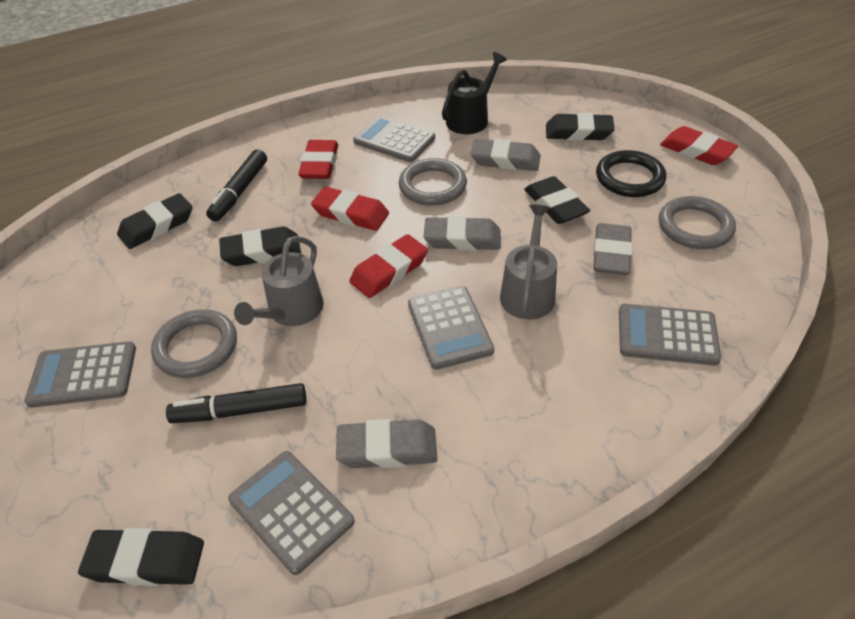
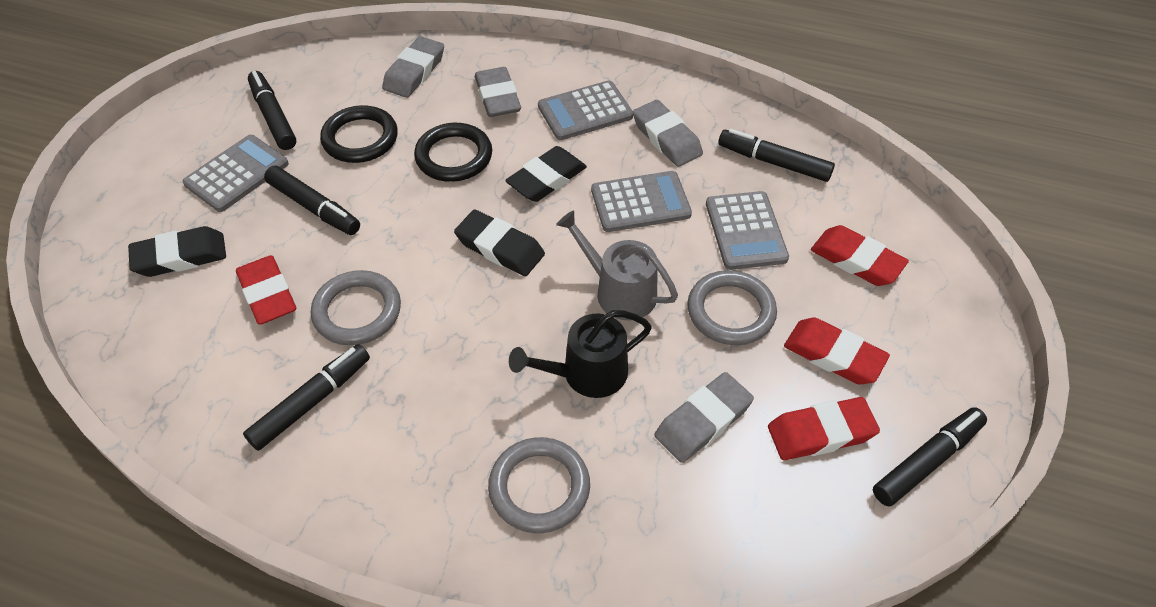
black eraser: 5 -> 3
black marker: 2 -> 5
black ring: 1 -> 2
grey calculator: 5 -> 4
grey watering can: 2 -> 1

